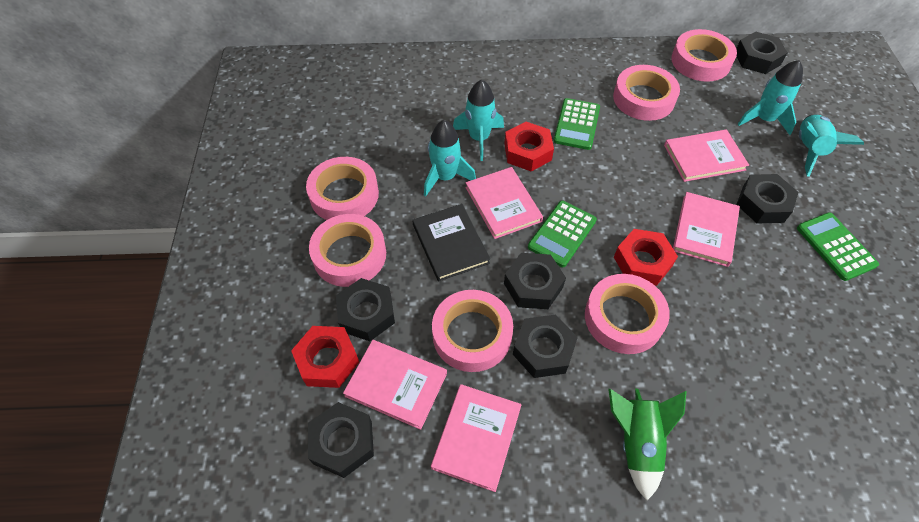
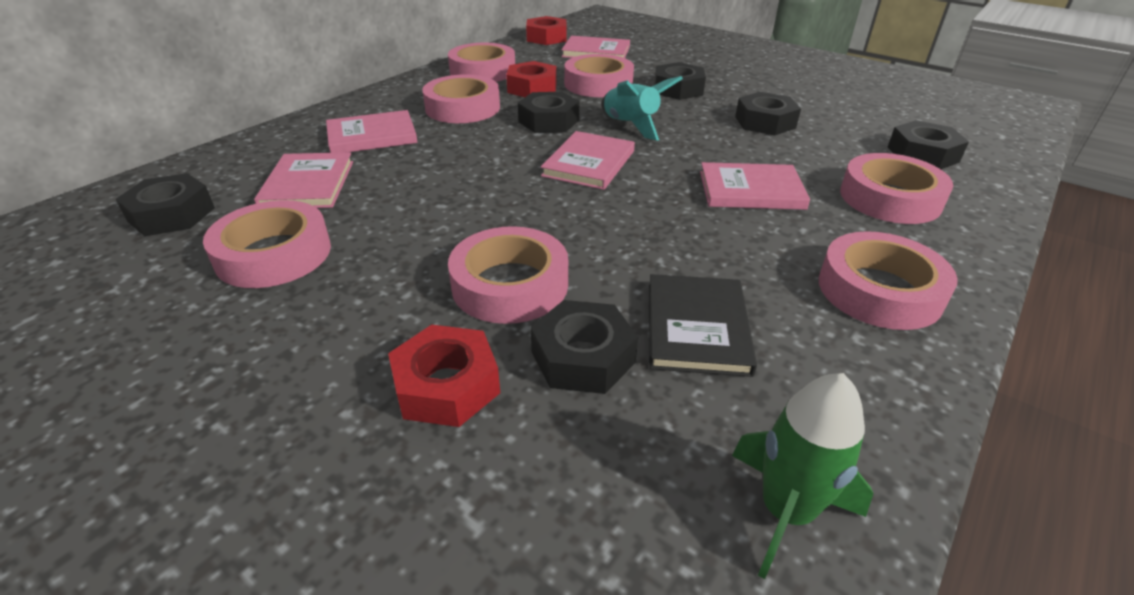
green calculator: 3 -> 0
pink tape: 6 -> 7
turquoise rocket: 4 -> 1

